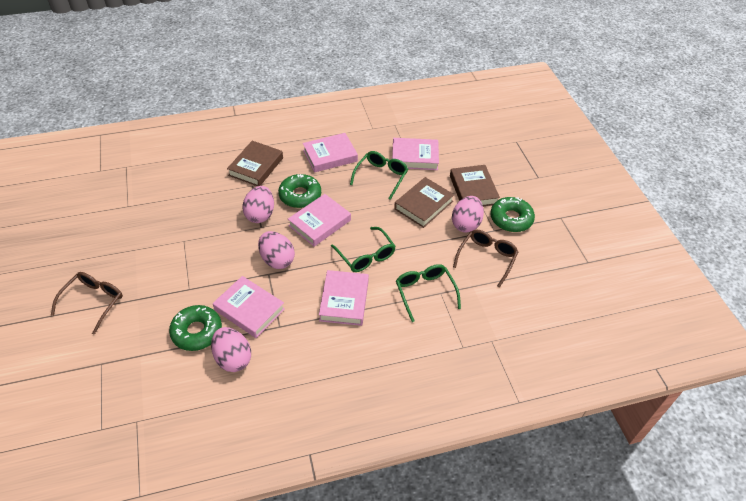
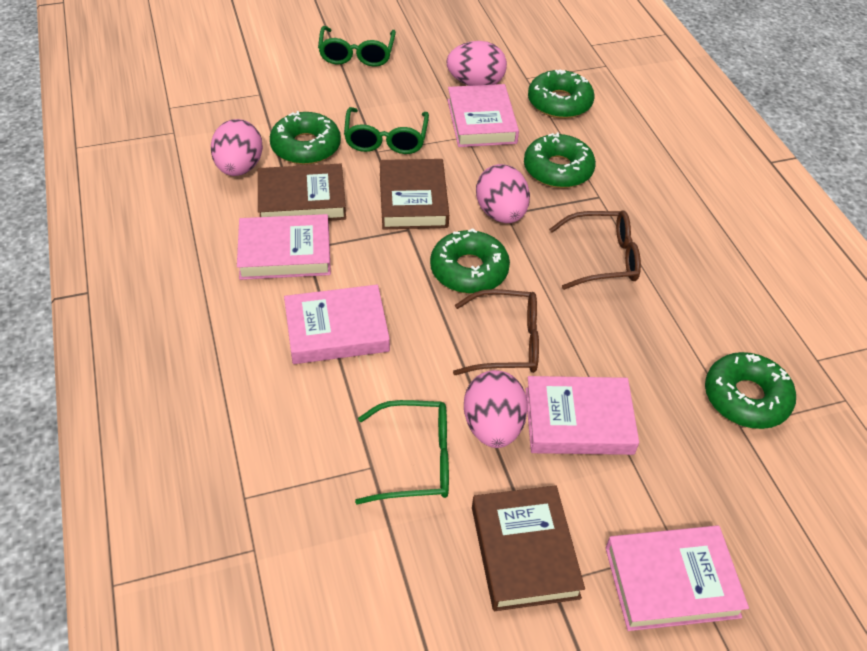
green donut: 3 -> 5

